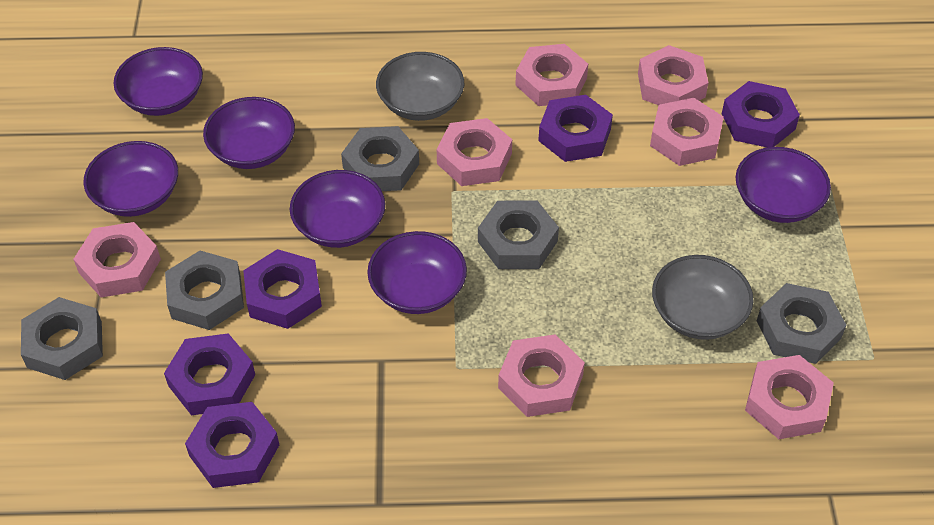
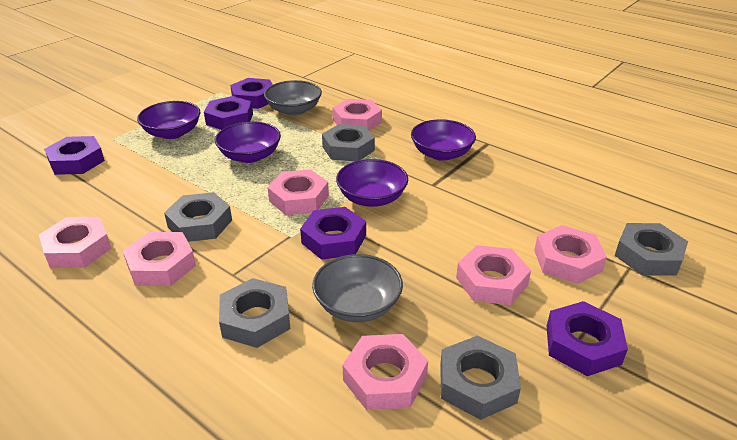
purple bowl: 6 -> 4

